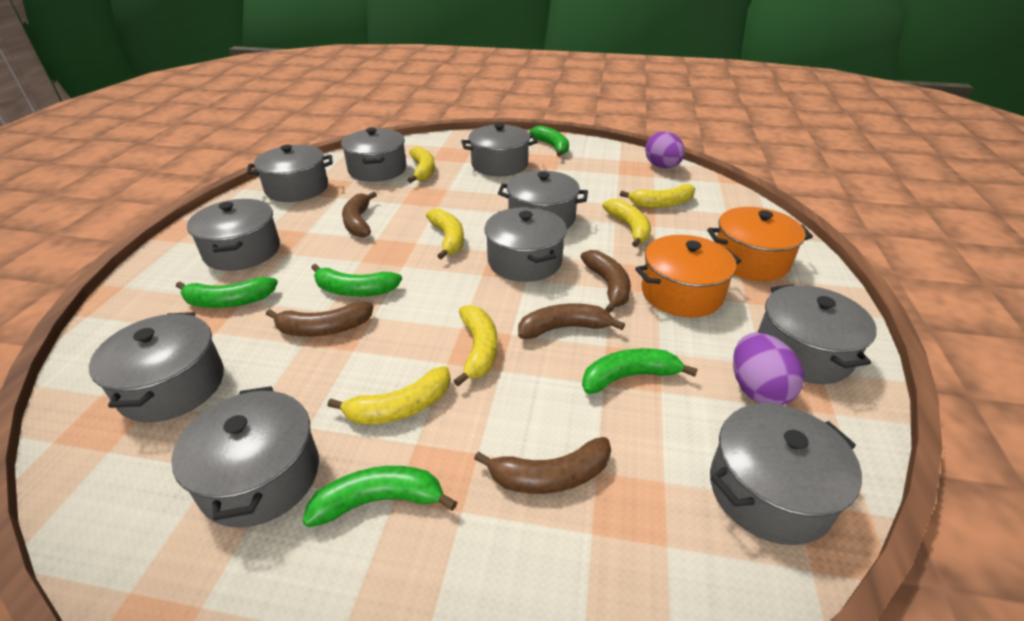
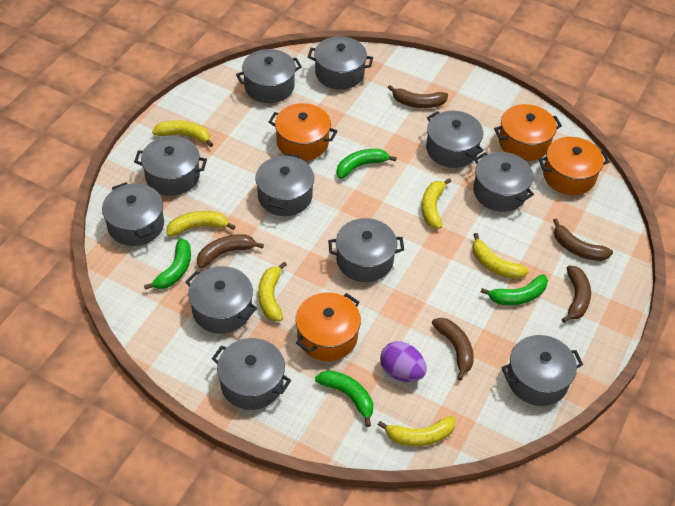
green banana: 5 -> 4
grey pot: 10 -> 11
orange pot: 2 -> 4
purple egg: 2 -> 1

